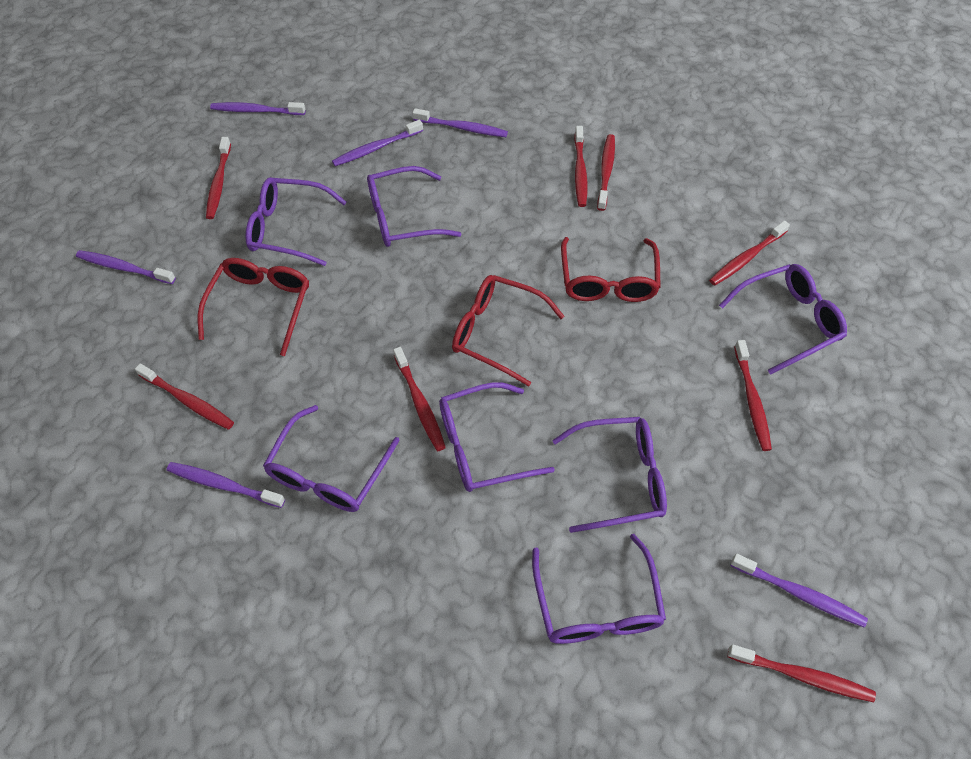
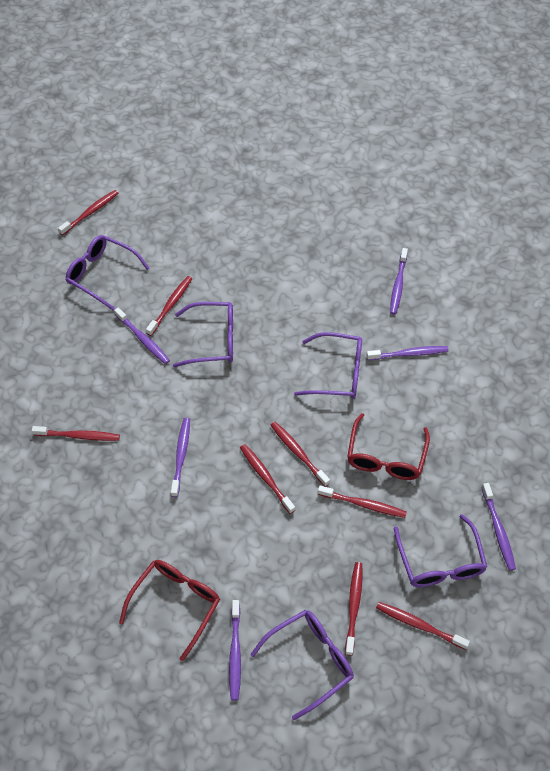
purple glasses: 7 -> 5
red glasses: 3 -> 2

